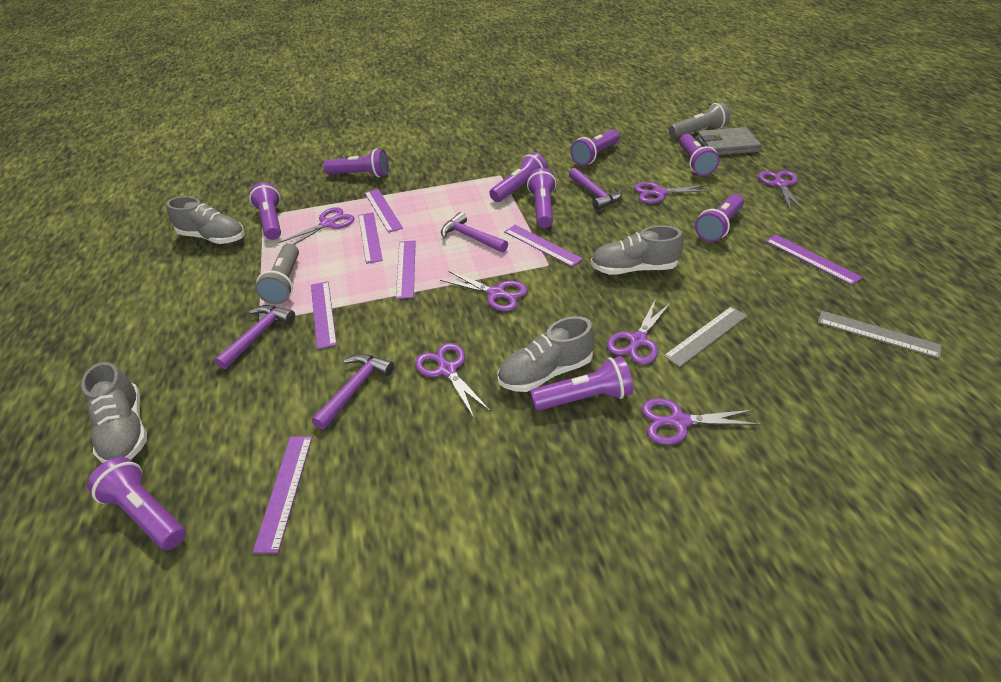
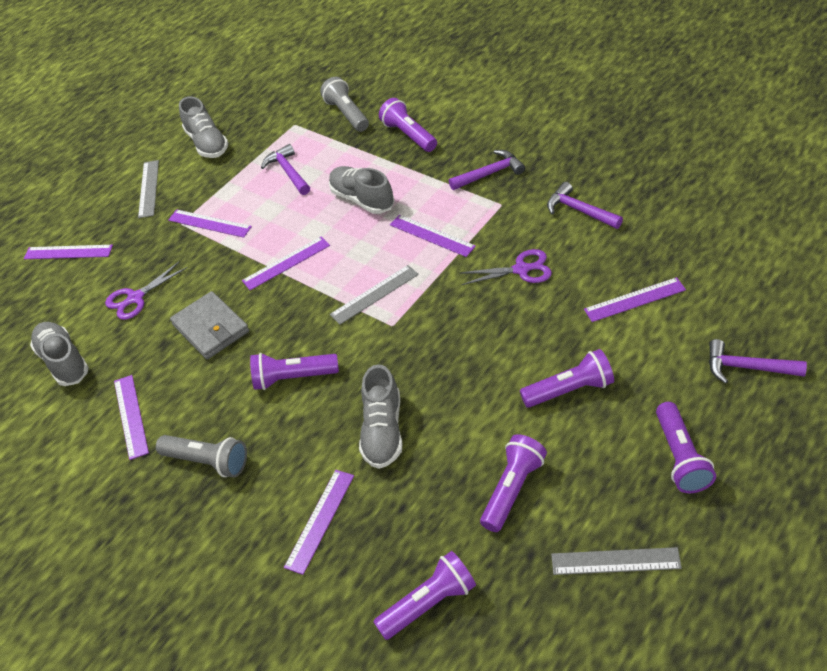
grey ruler: 2 -> 3
purple flashlight: 9 -> 6
purple scissors: 7 -> 2

